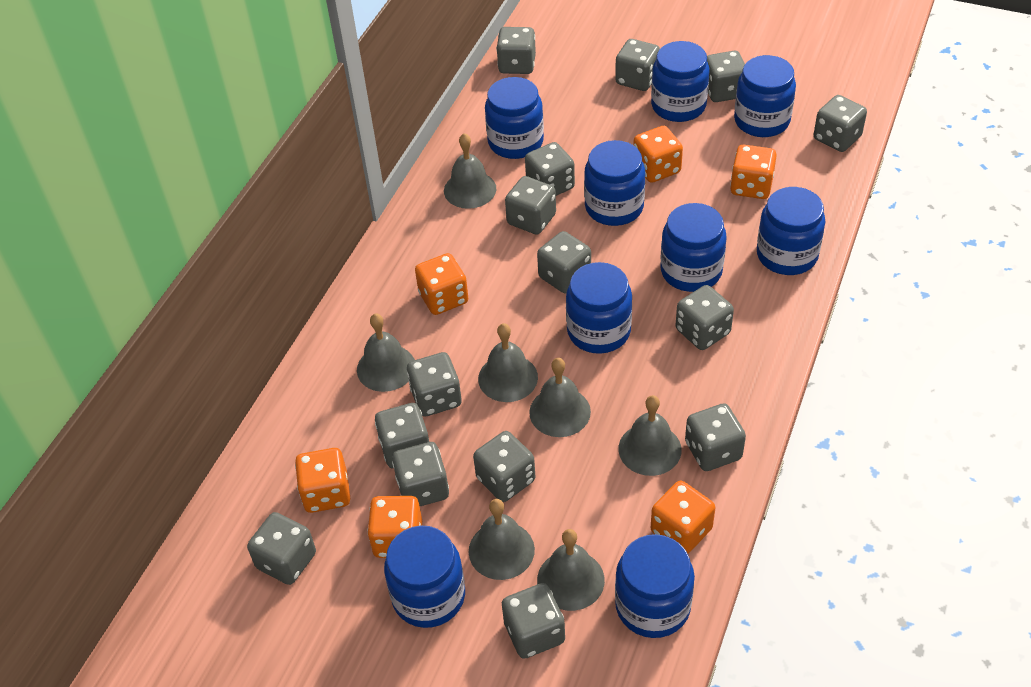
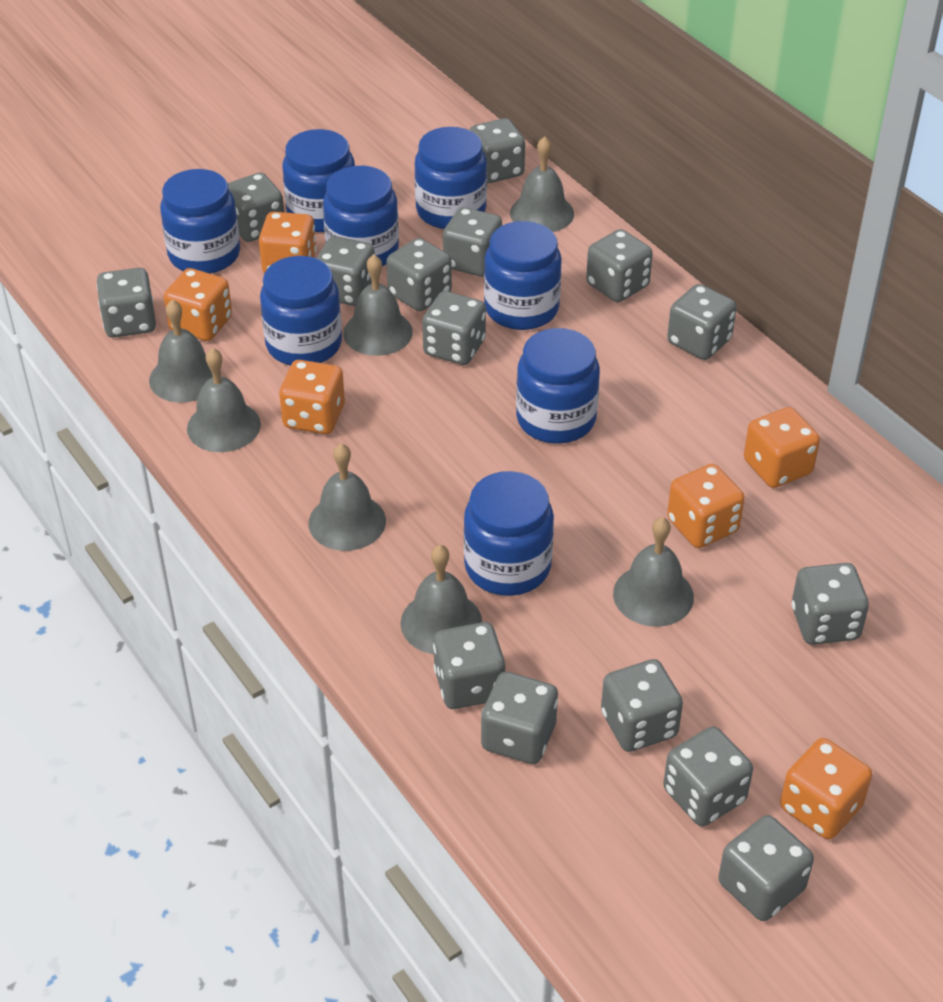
blue jar: 9 -> 8

